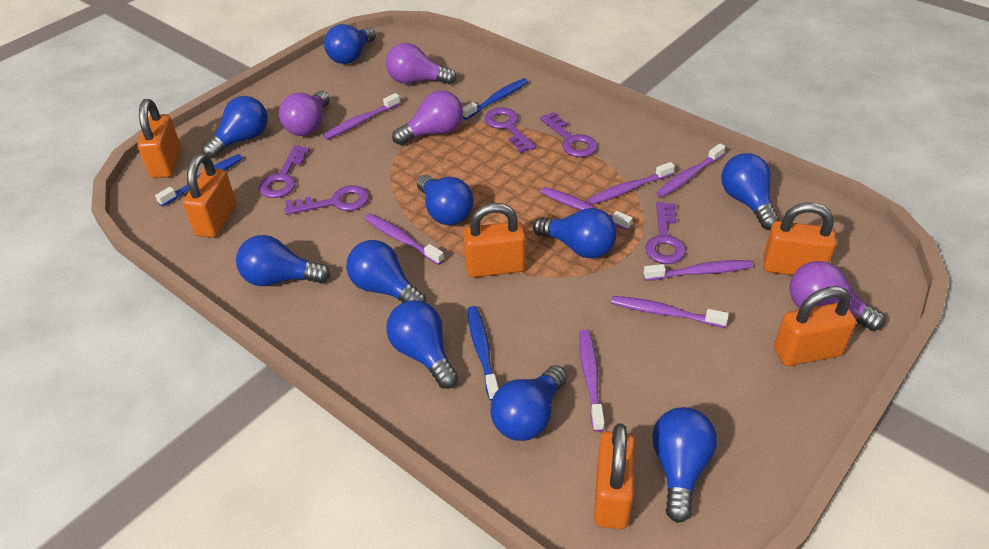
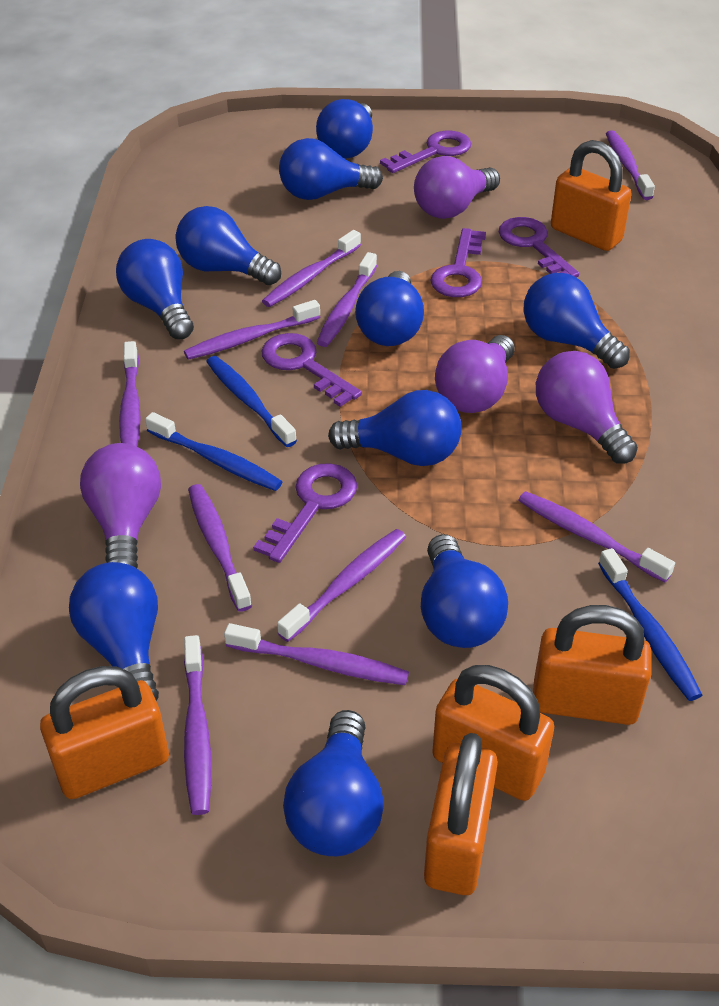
orange padlock: 6 -> 5
purple toothbrush: 8 -> 10

